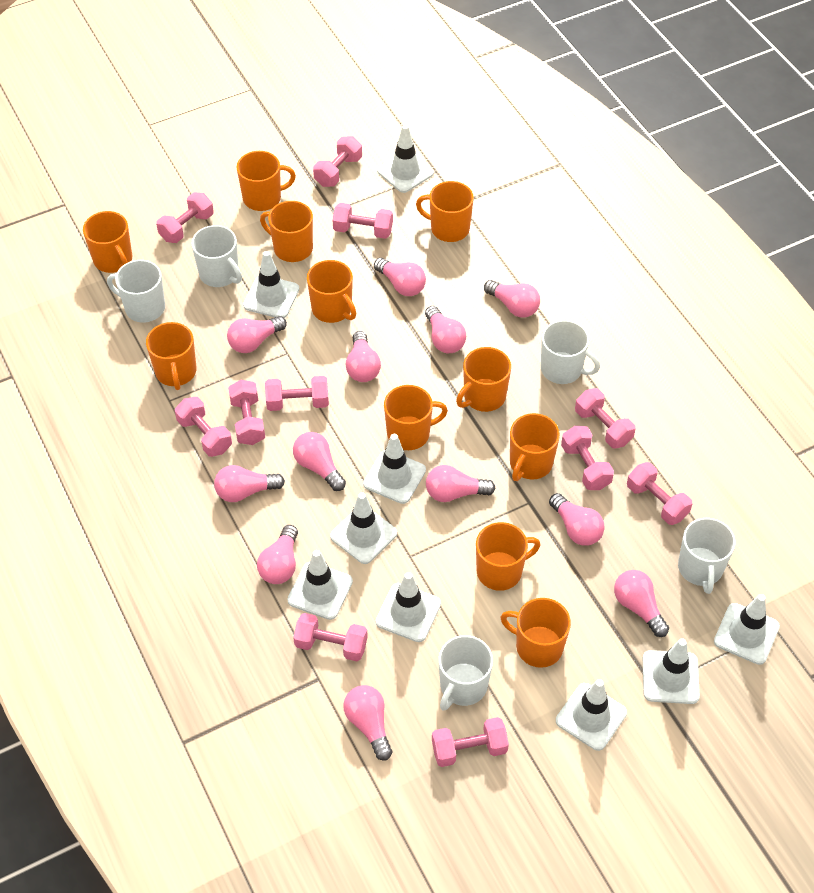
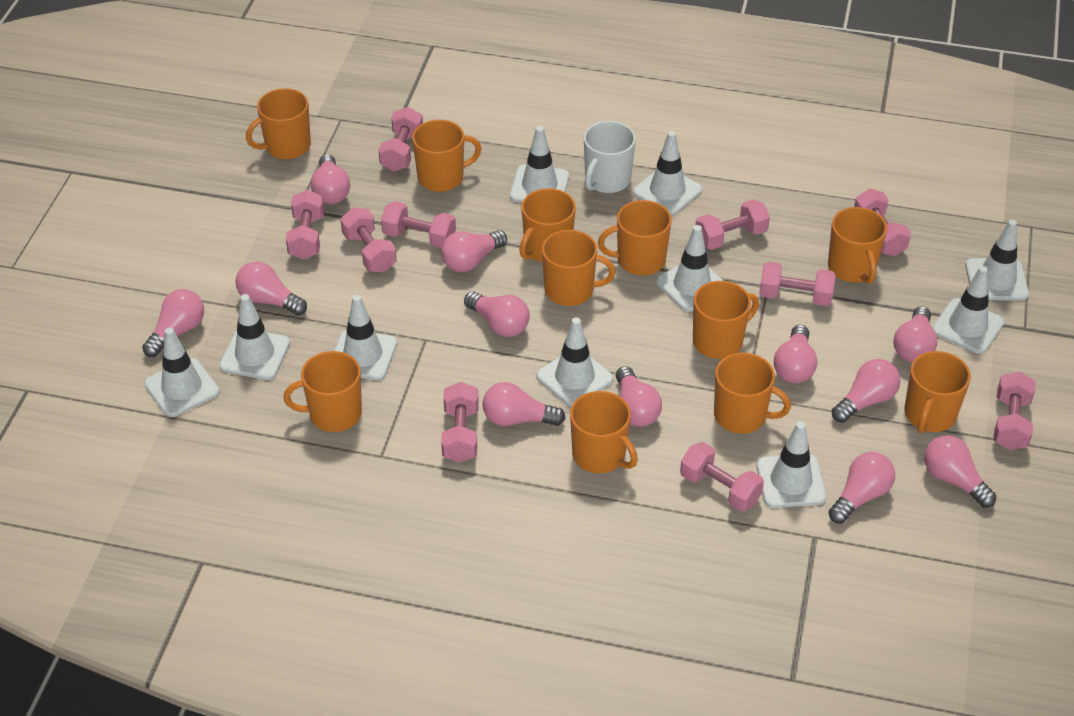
pink dumbbell: 11 -> 10
white mug: 5 -> 1
white traffic cone: 9 -> 10

